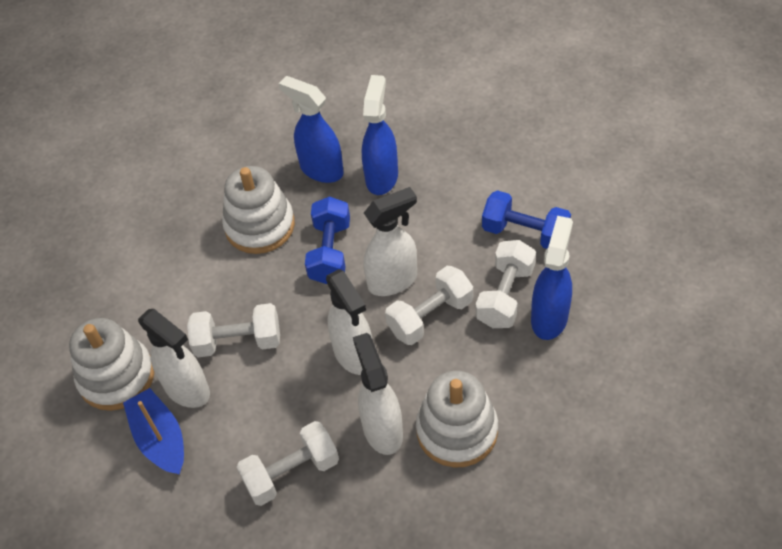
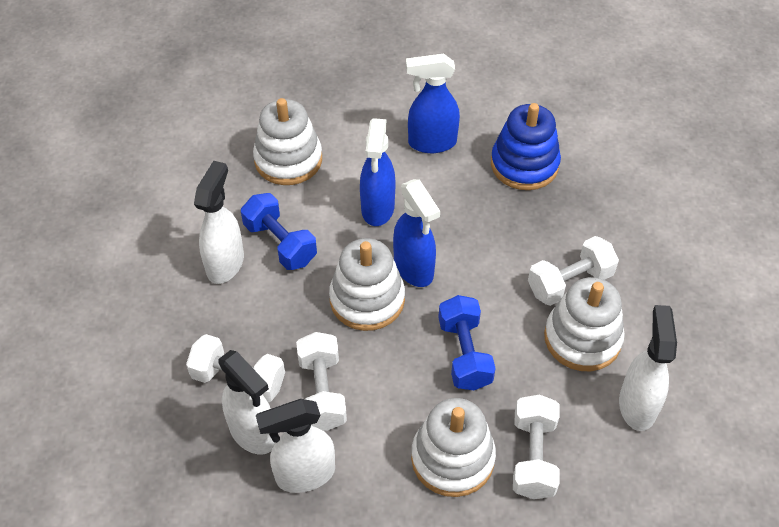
blue boat: 1 -> 0
blue stacking toy: 0 -> 1
white stacking toy: 3 -> 4

